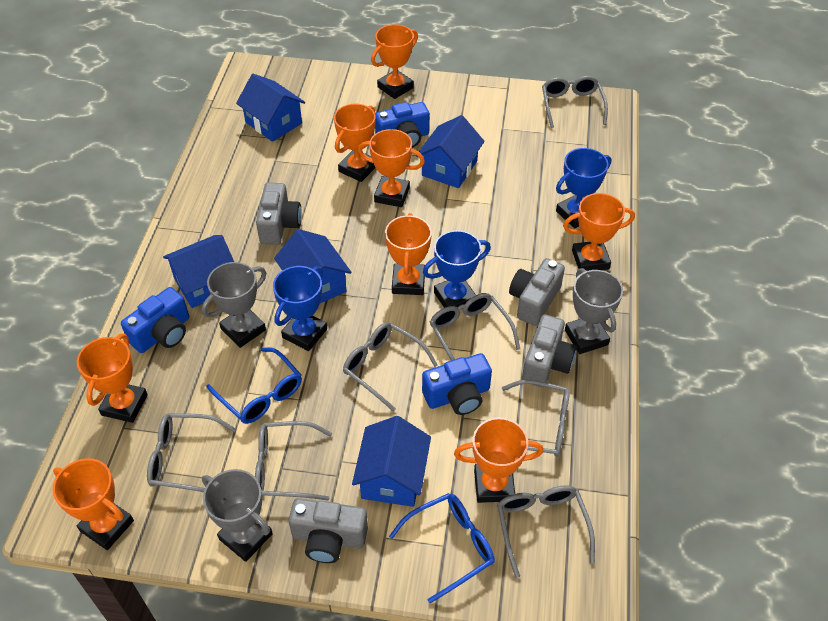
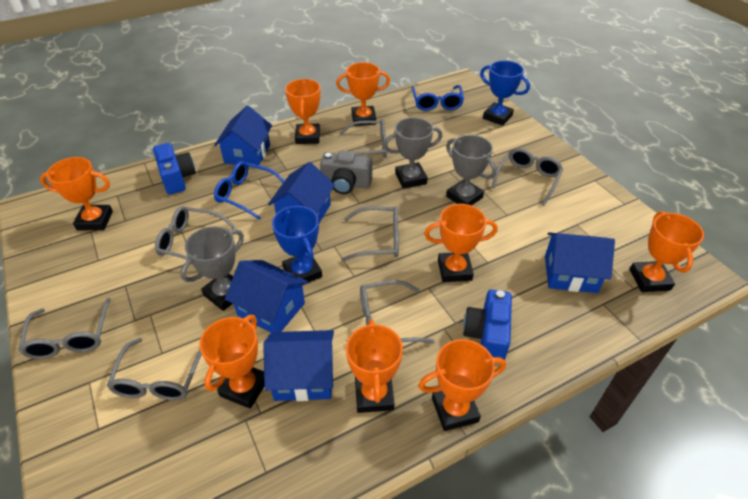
blue camera: 3 -> 2
blue trophy: 3 -> 2
grey camera: 4 -> 1

